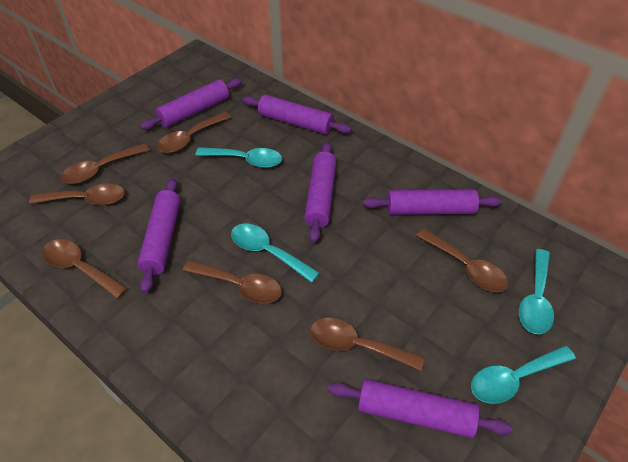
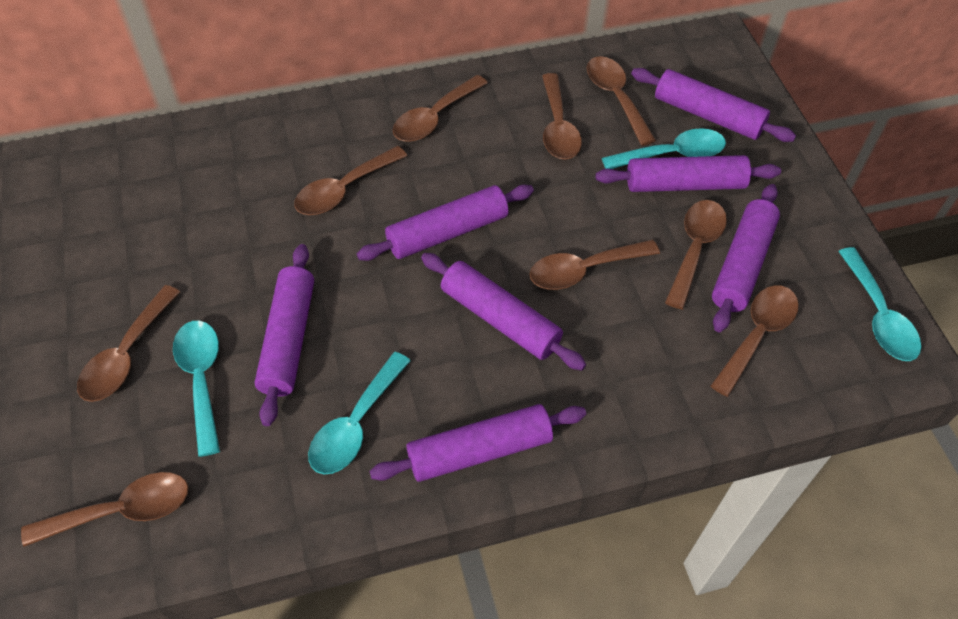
brown spoon: 7 -> 9
purple rolling pin: 6 -> 7

